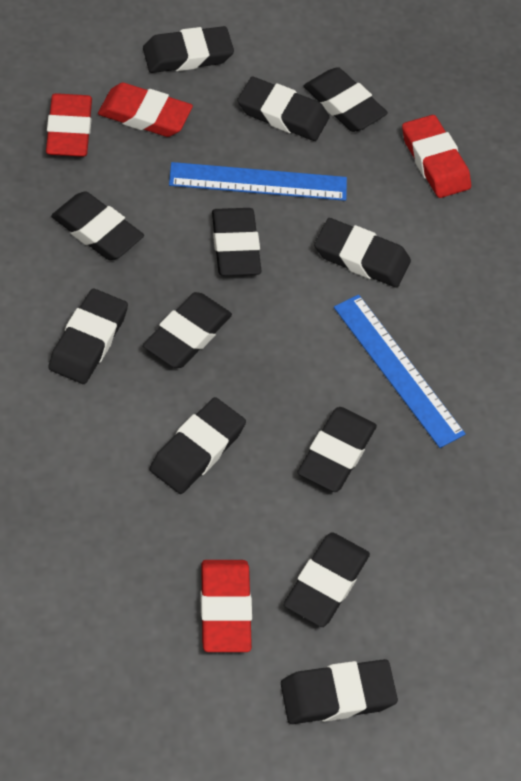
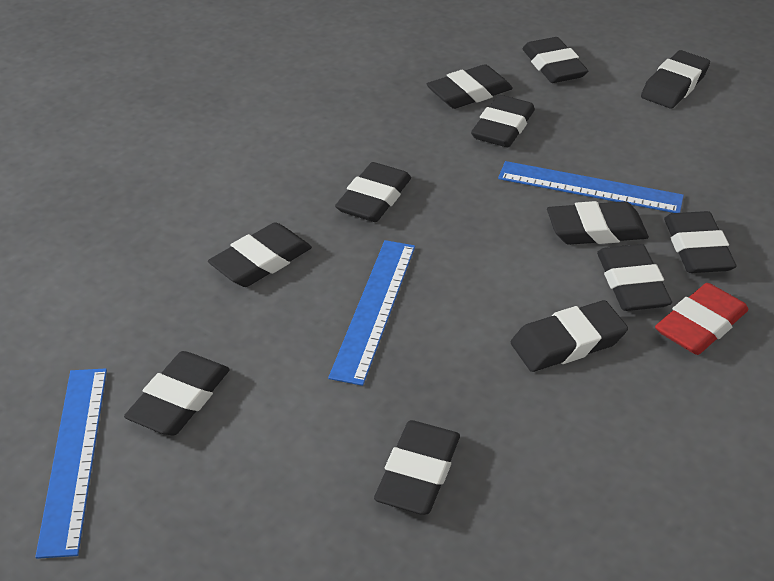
blue ruler: 2 -> 3
red eraser: 4 -> 1

